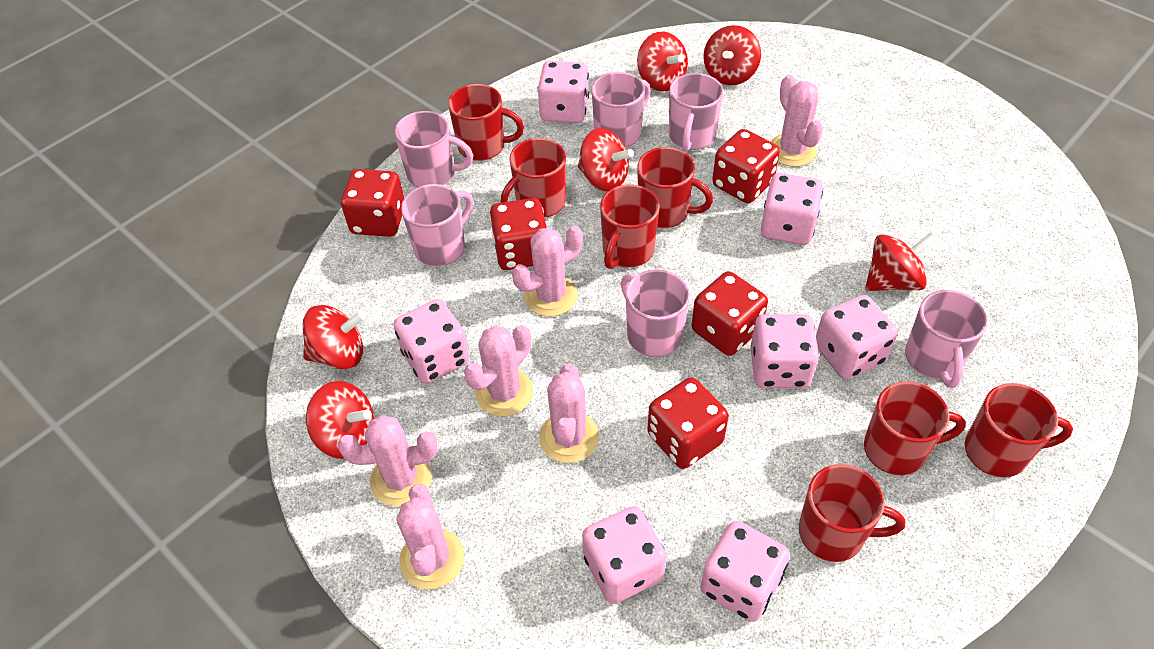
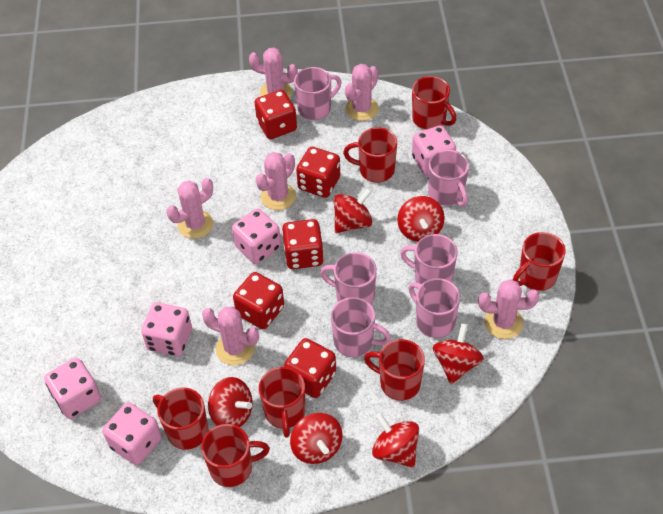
pink dice: 7 -> 5

